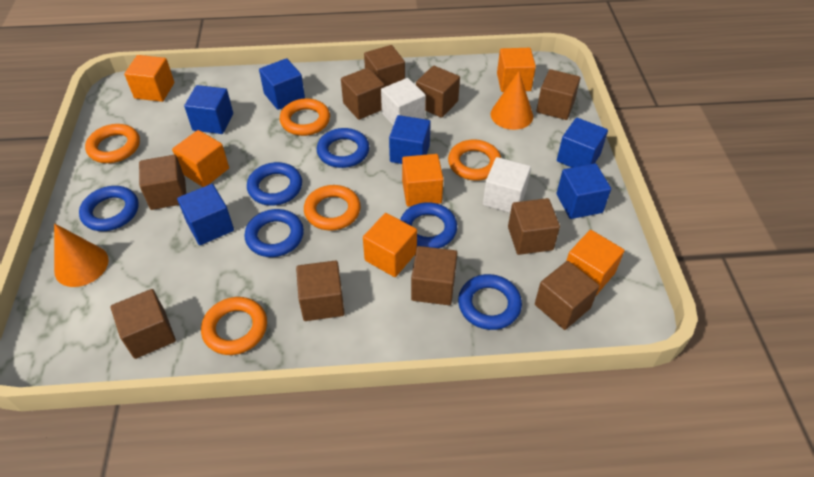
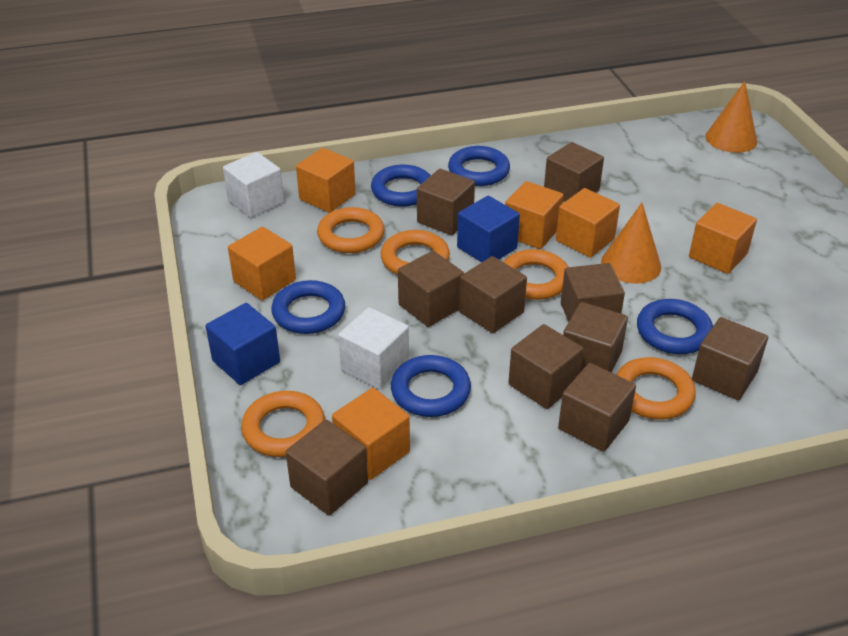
blue cube: 6 -> 2
blue ring: 6 -> 5

